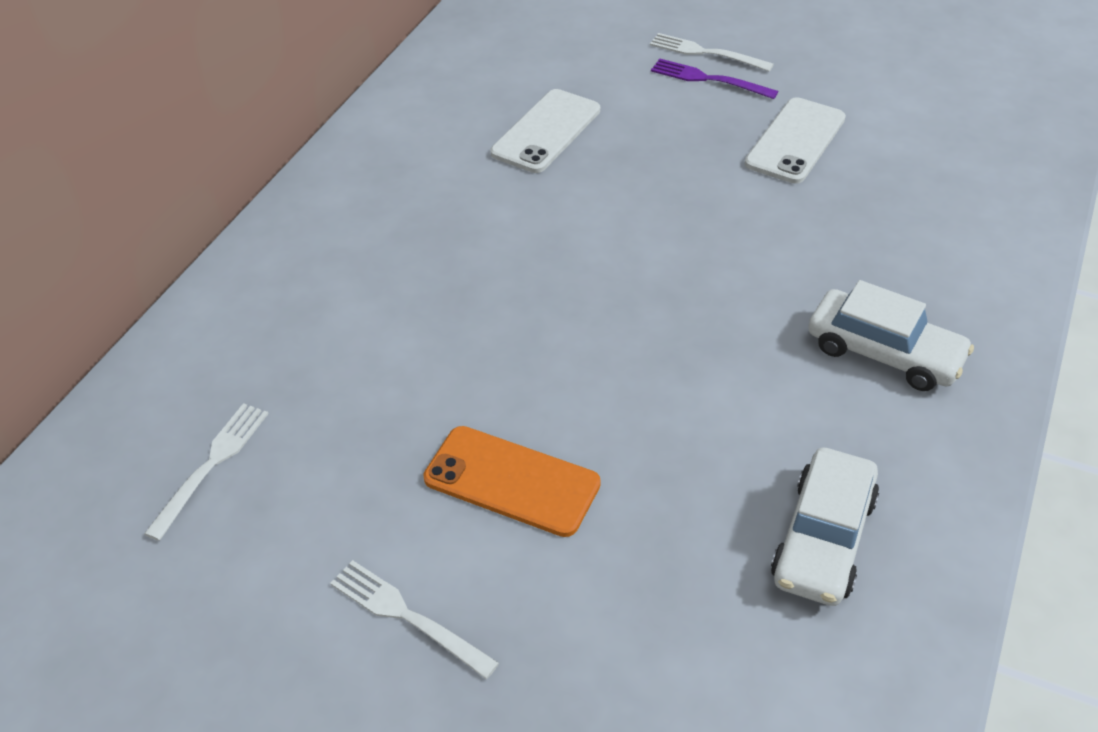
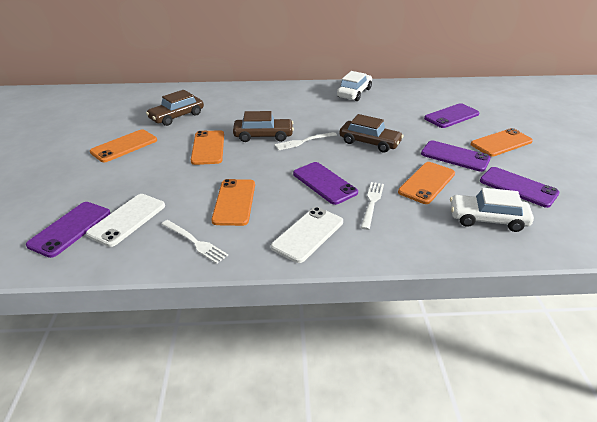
brown car: 0 -> 3
orange phone: 1 -> 5
purple fork: 1 -> 0
purple phone: 0 -> 5

